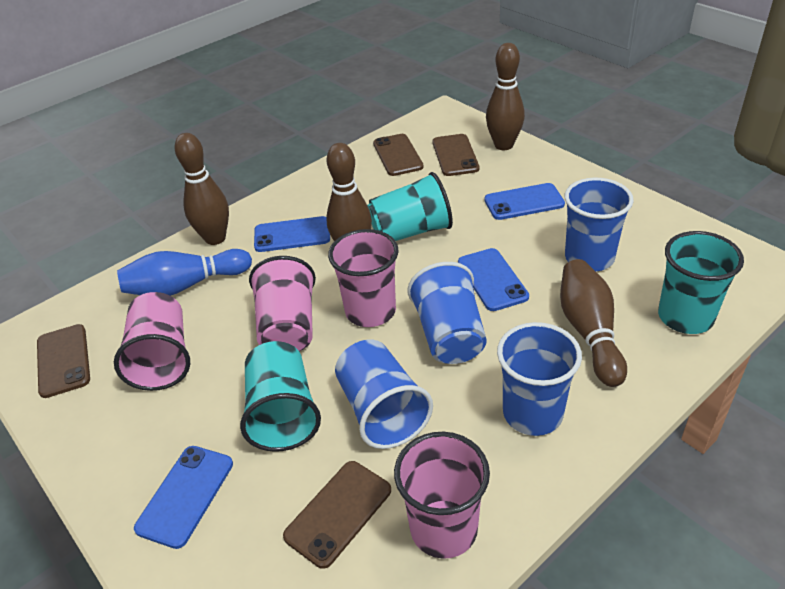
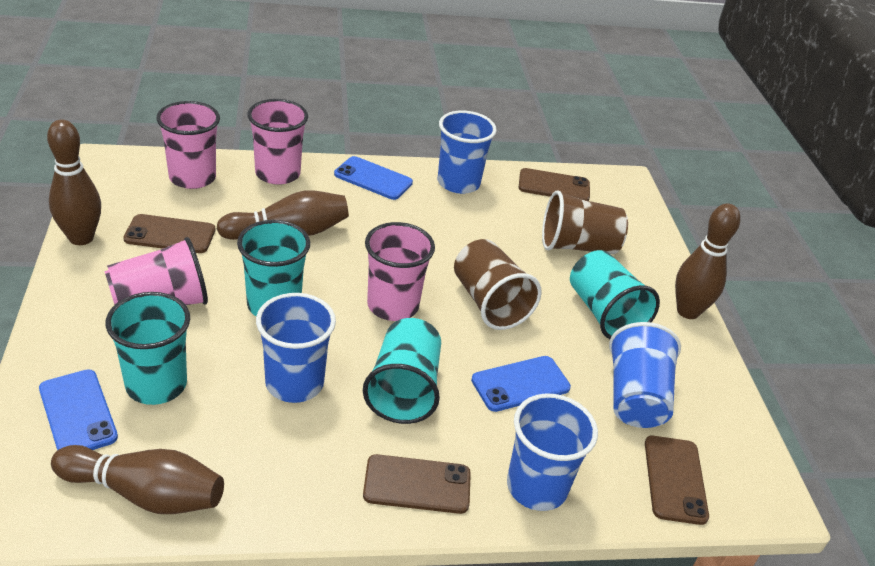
blue bowling pin: 1 -> 0
blue phone: 4 -> 3
brown cup: 0 -> 2
turquoise cup: 3 -> 4

